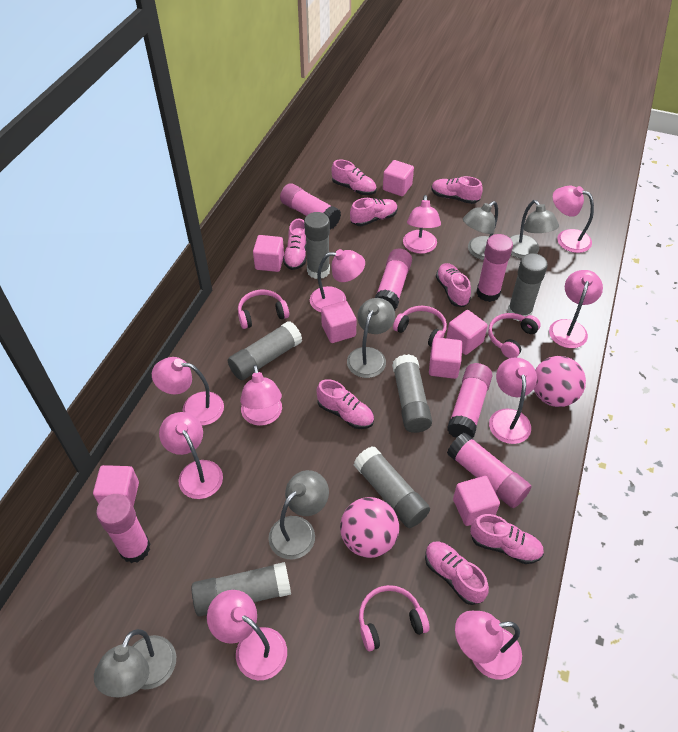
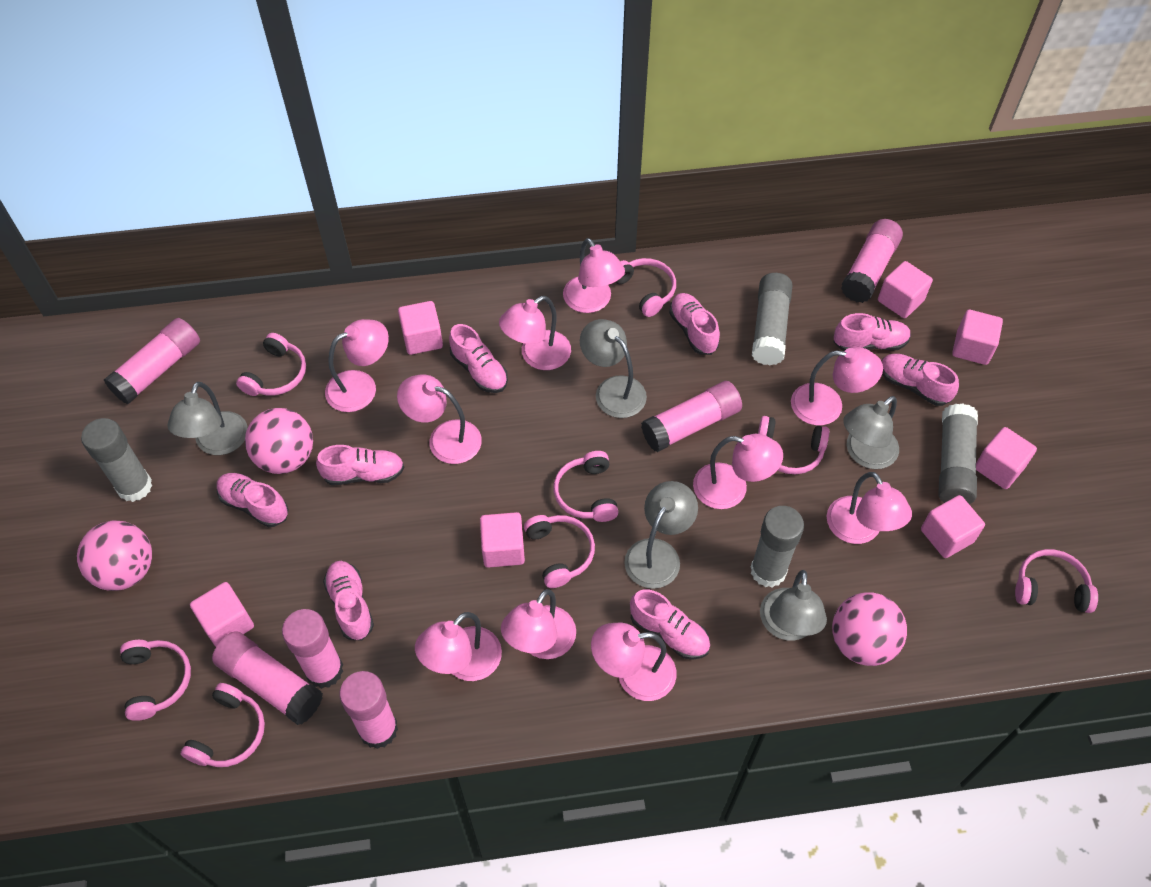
grey glue stick: 6 -> 4
pink ball: 2 -> 3
pink headphones: 4 -> 8

